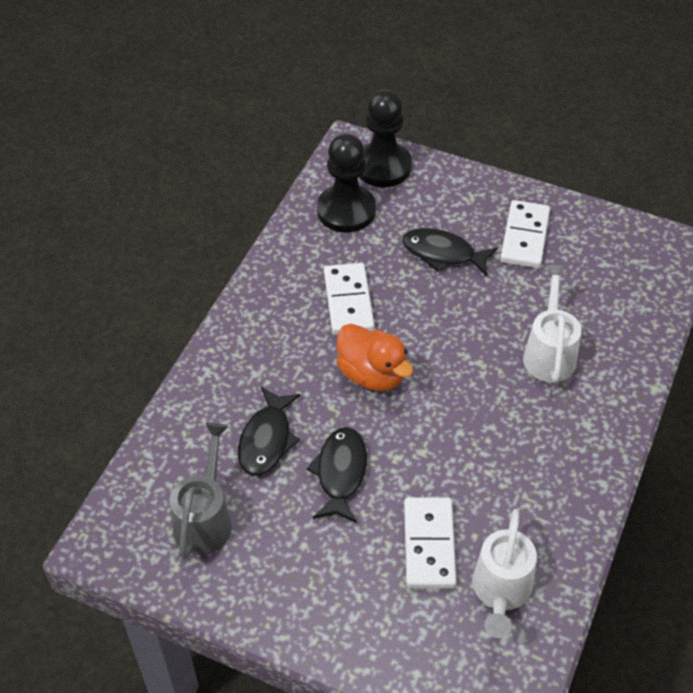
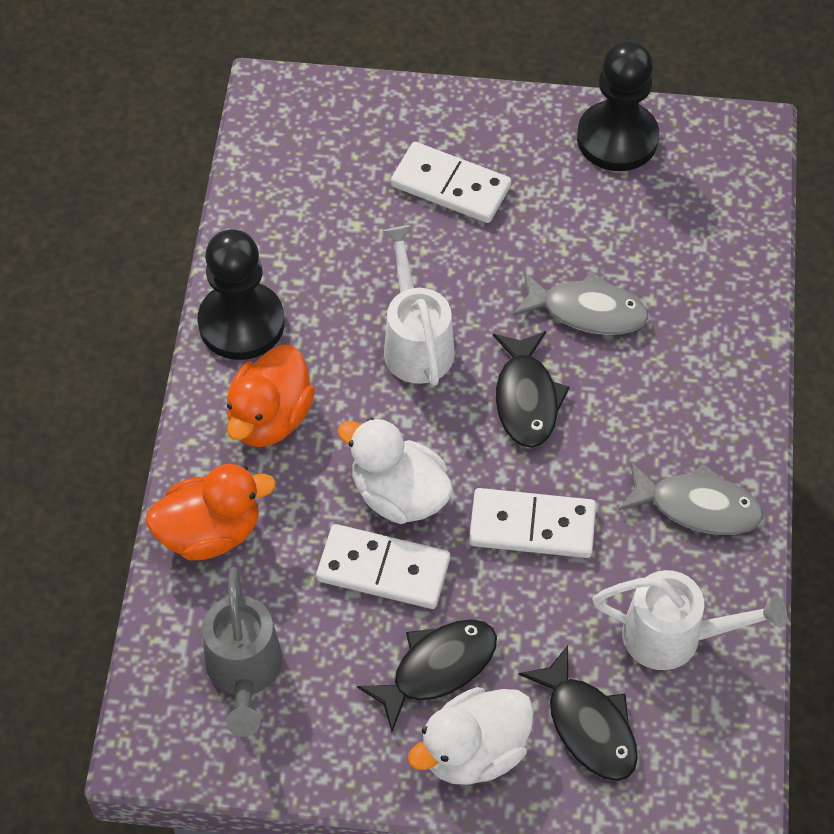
grey fish: 0 -> 2
orange duck: 1 -> 2
white duck: 0 -> 2

